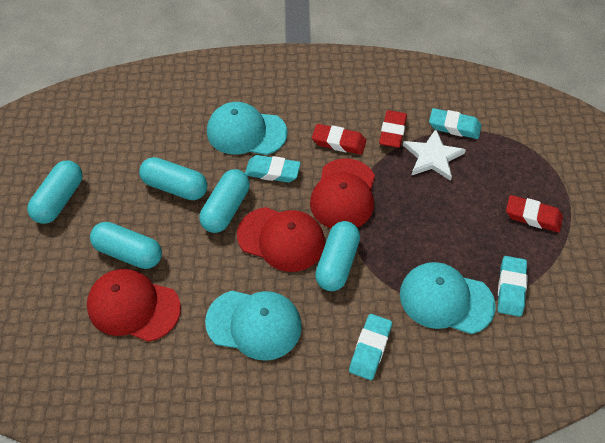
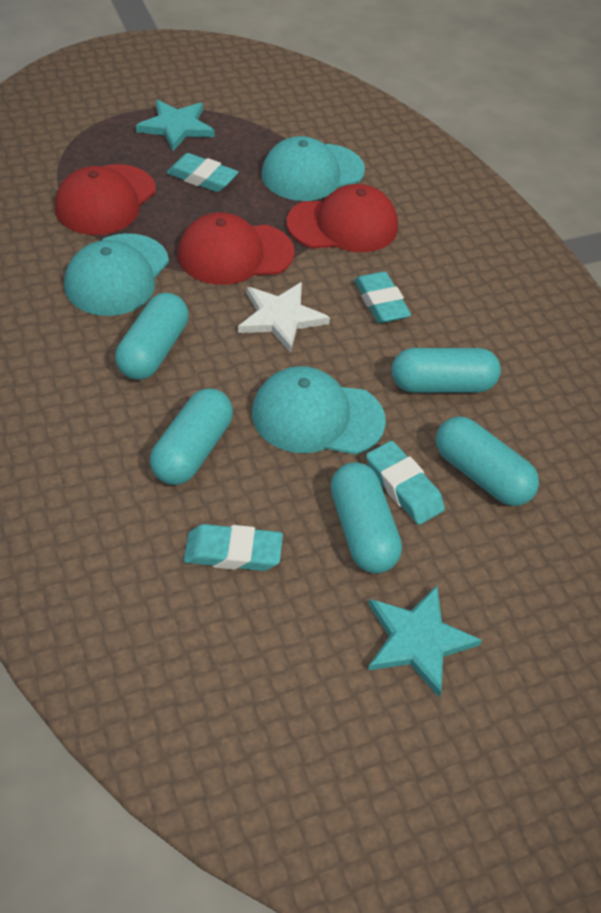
red eraser: 3 -> 0
turquoise star: 0 -> 2

